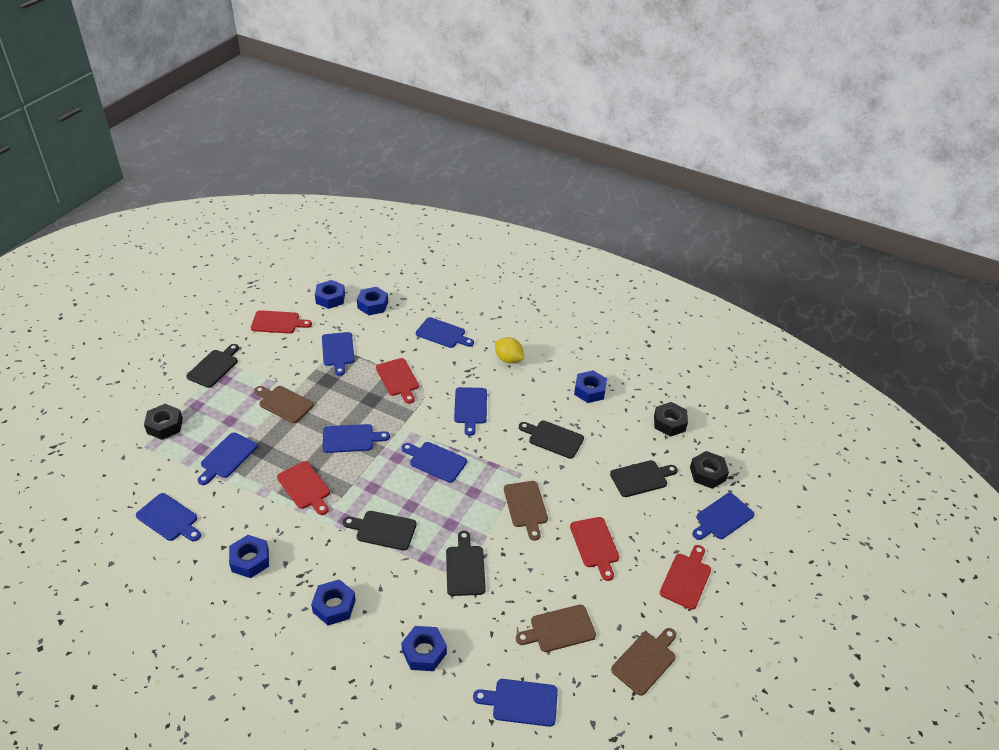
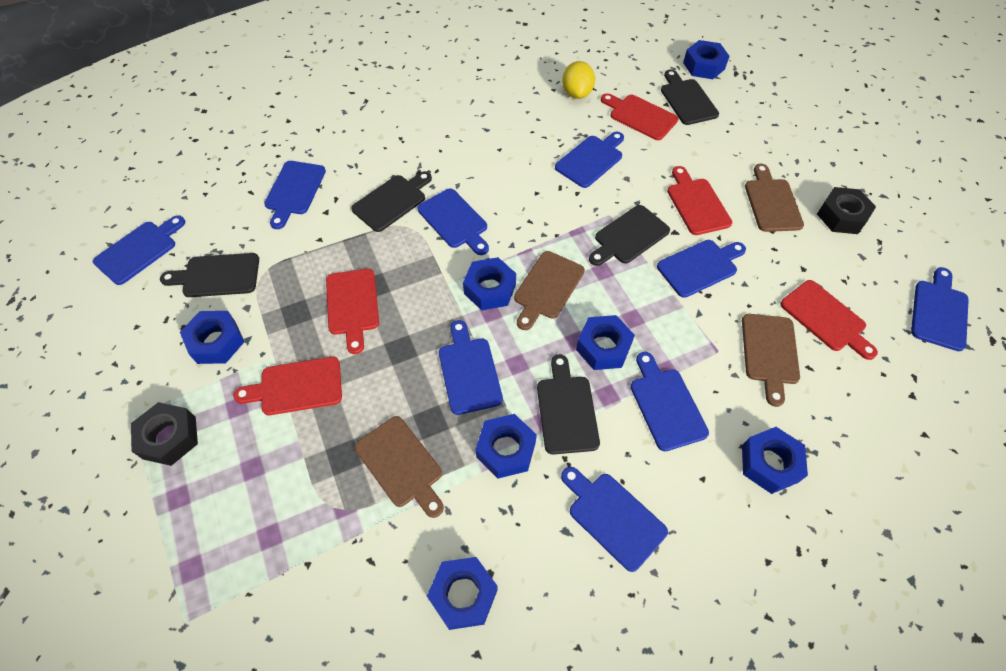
black nut: 3 -> 2
blue nut: 6 -> 7

